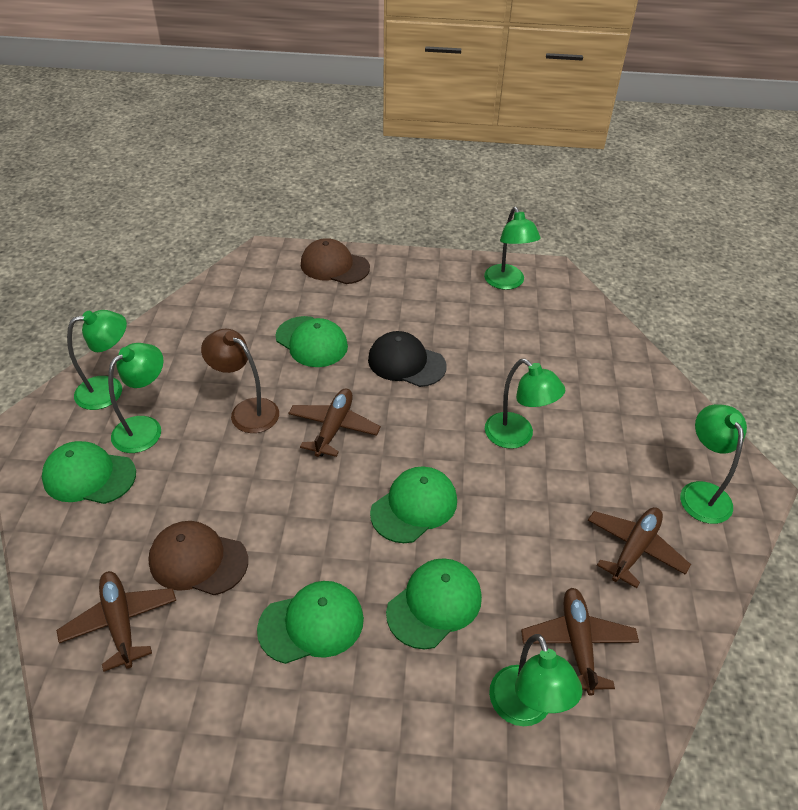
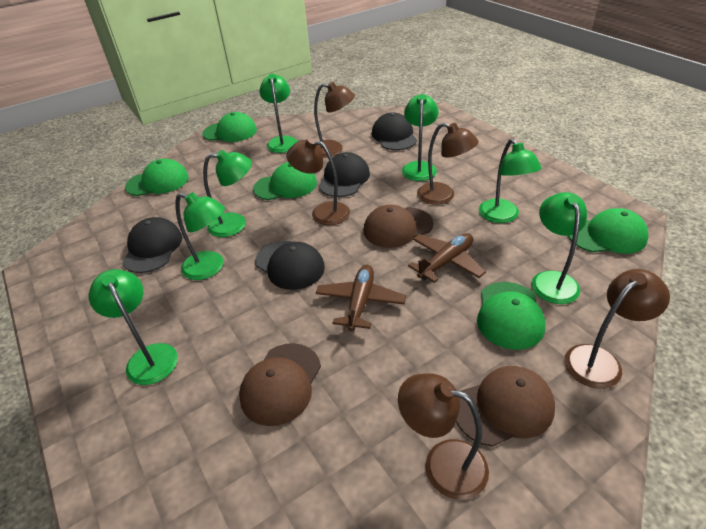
black cap: 1 -> 4
brown cap: 2 -> 3
brown lamp: 1 -> 5
brown plane: 4 -> 2
green lamp: 6 -> 7

